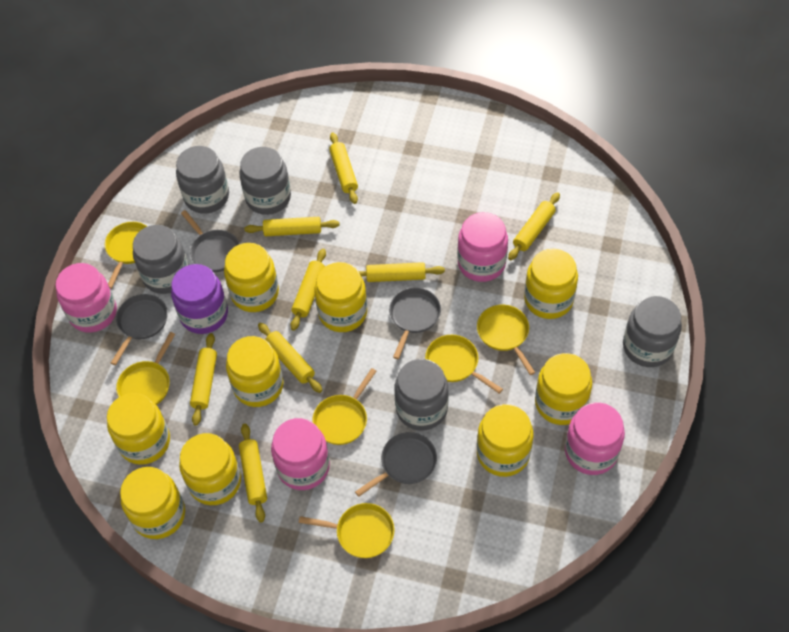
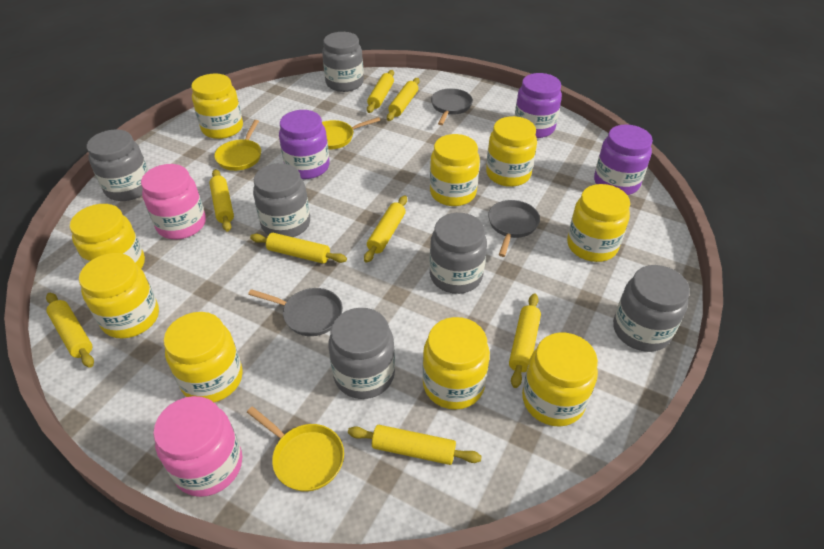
grey jar: 5 -> 6
grey pan: 4 -> 3
pink jar: 4 -> 2
purple jar: 1 -> 3
yellow pan: 6 -> 3

